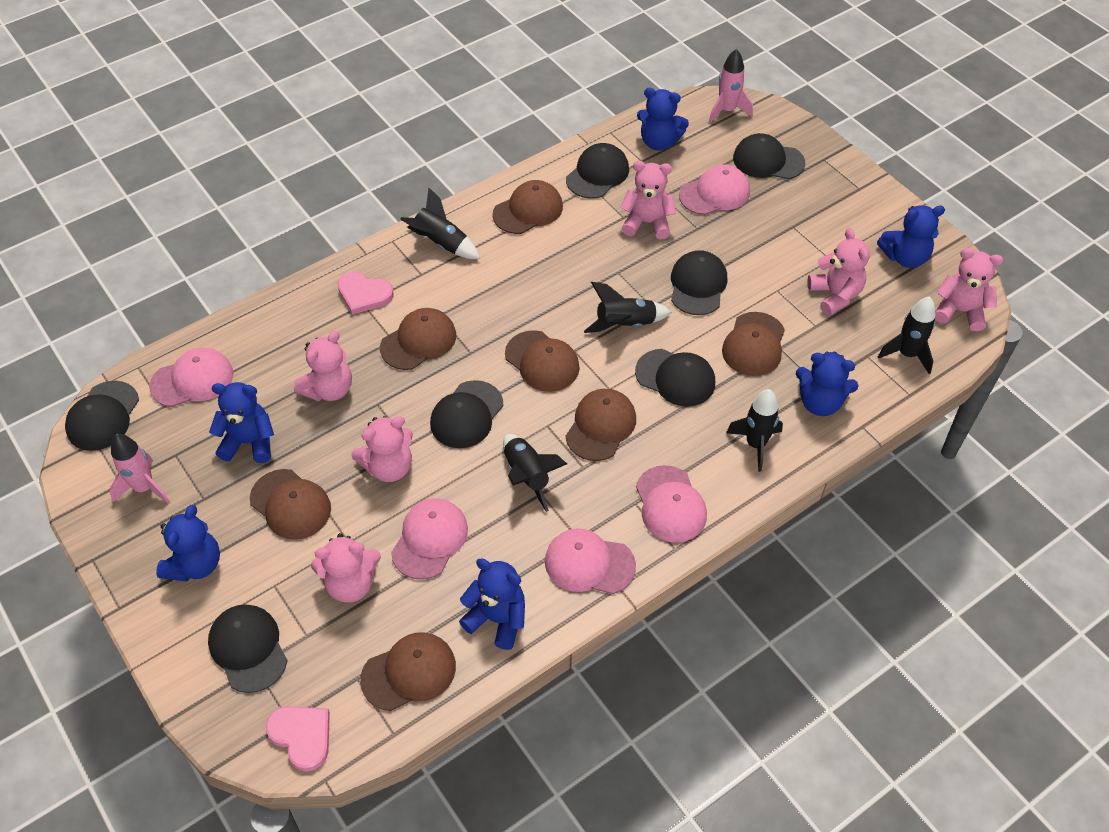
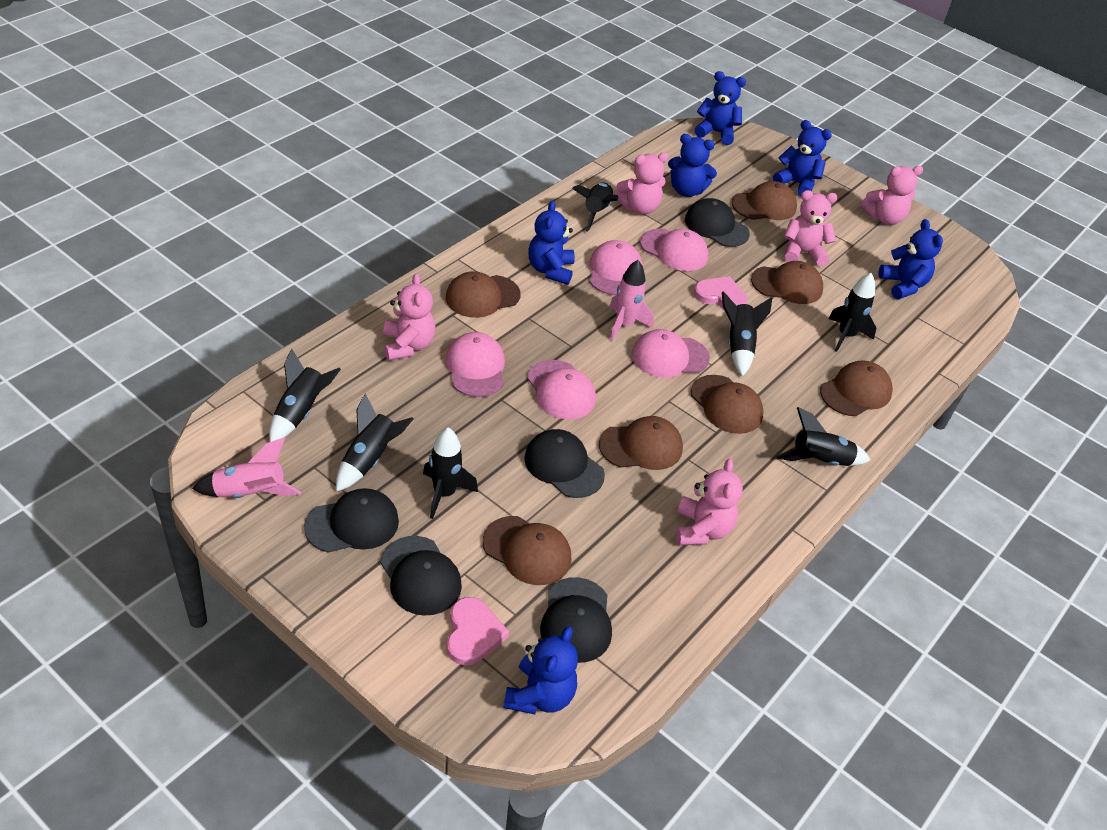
black cap: 7 -> 5
black rocket: 5 -> 7
pink teddy bear: 6 -> 5

